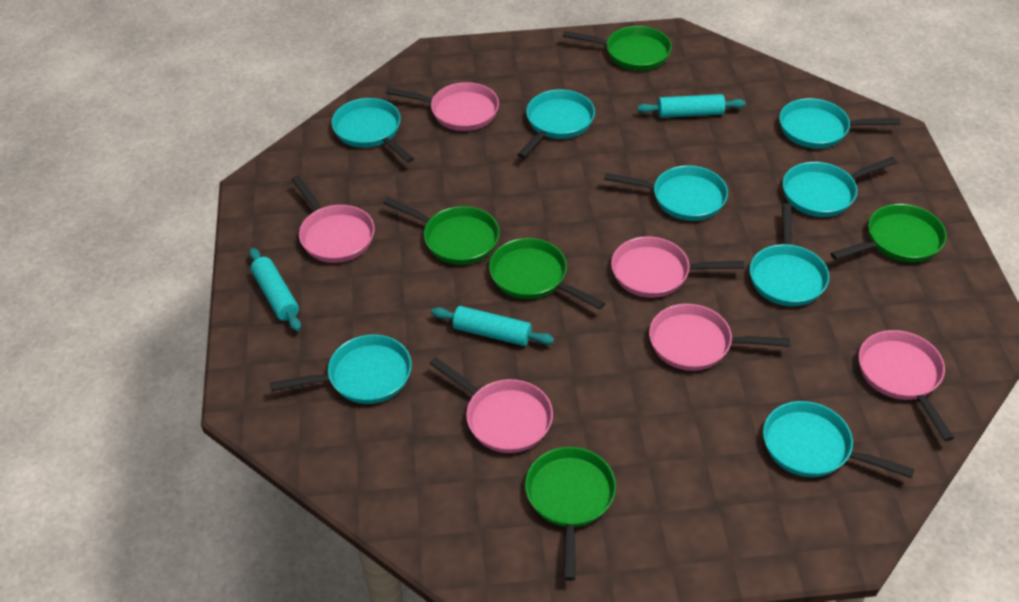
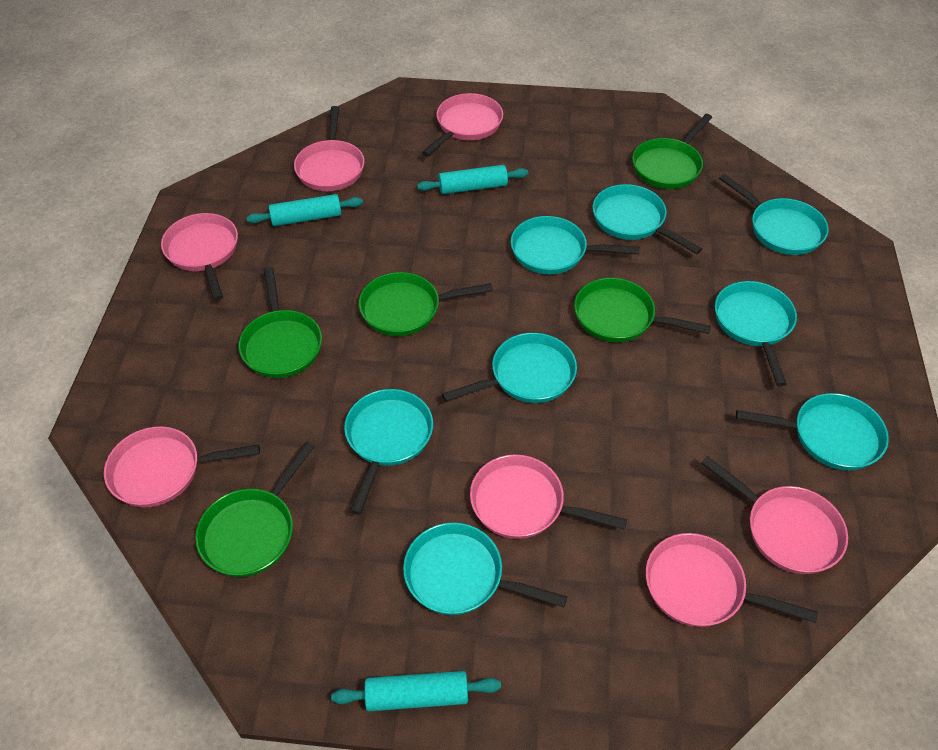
pink pan: 6 -> 7

